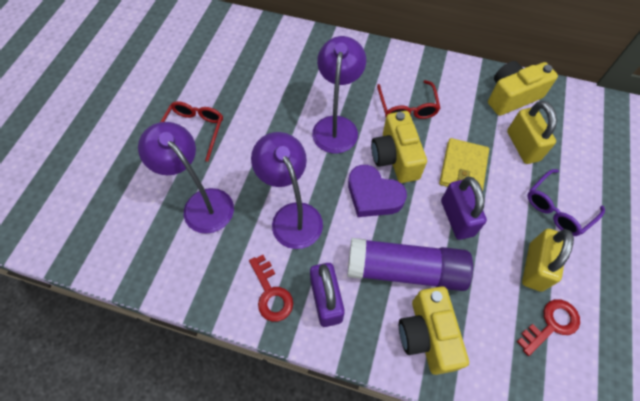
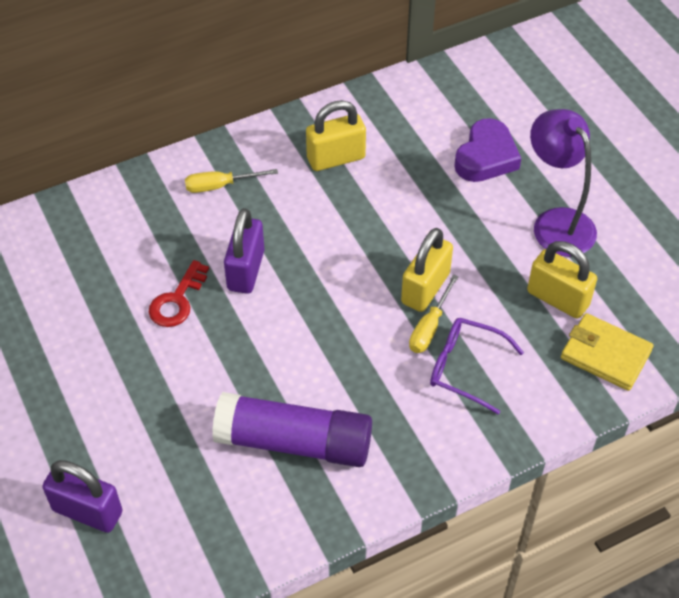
purple lamp: 3 -> 1
red glasses: 2 -> 0
red key: 2 -> 1
yellow camera: 3 -> 0
yellow padlock: 2 -> 3
yellow screwdriver: 0 -> 2

